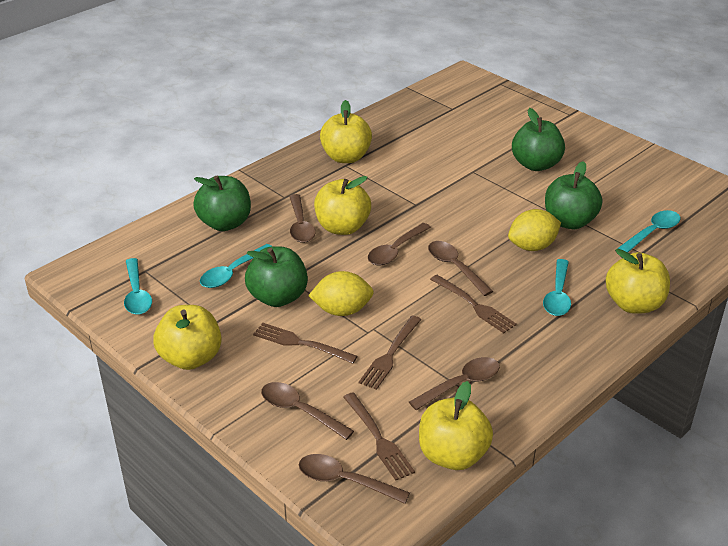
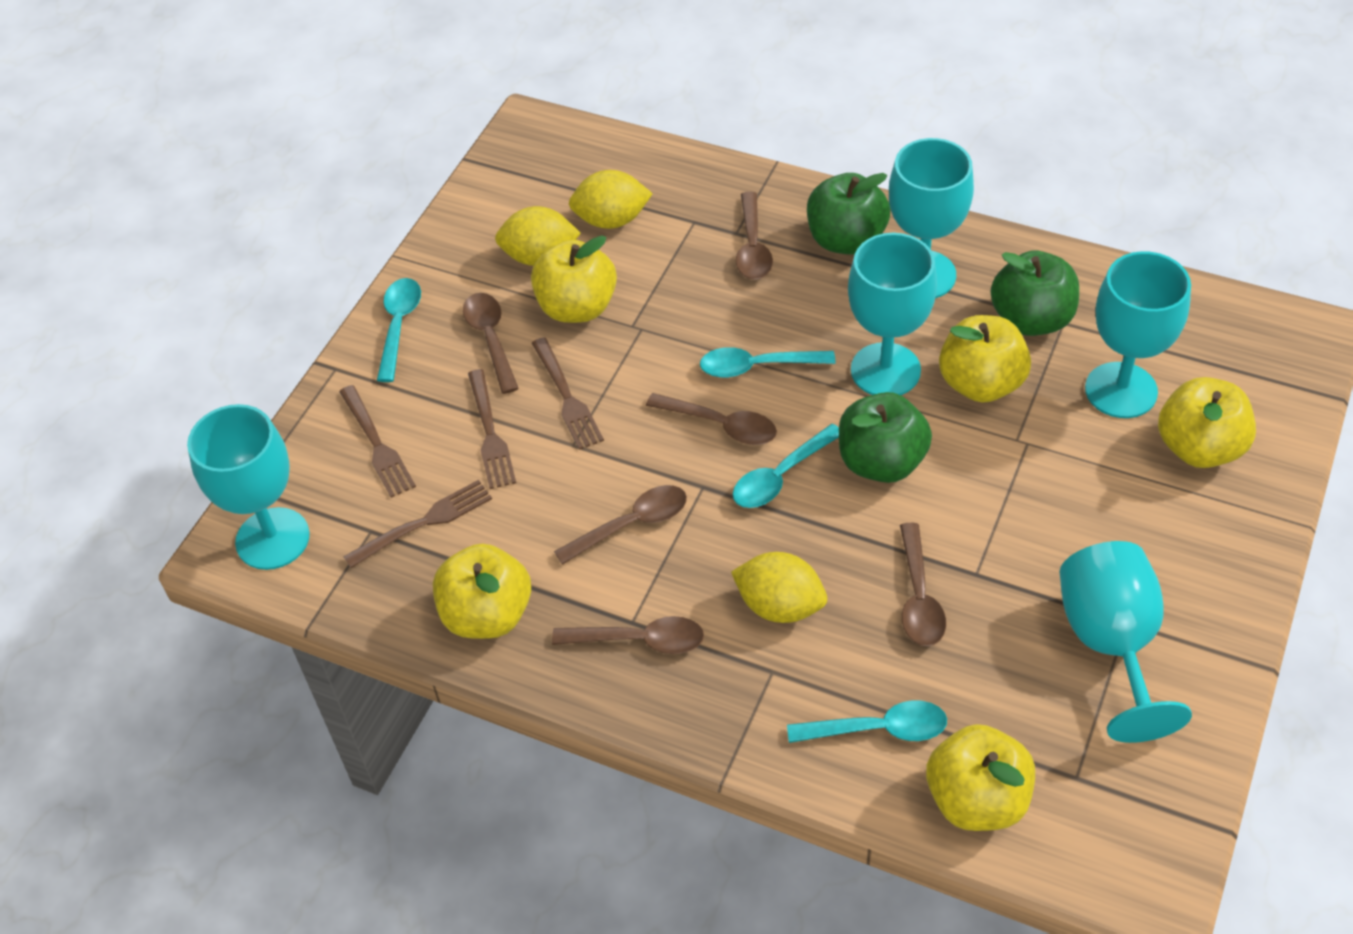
green apple: 4 -> 3
turquoise goblet: 0 -> 5
yellow lemon: 2 -> 3

